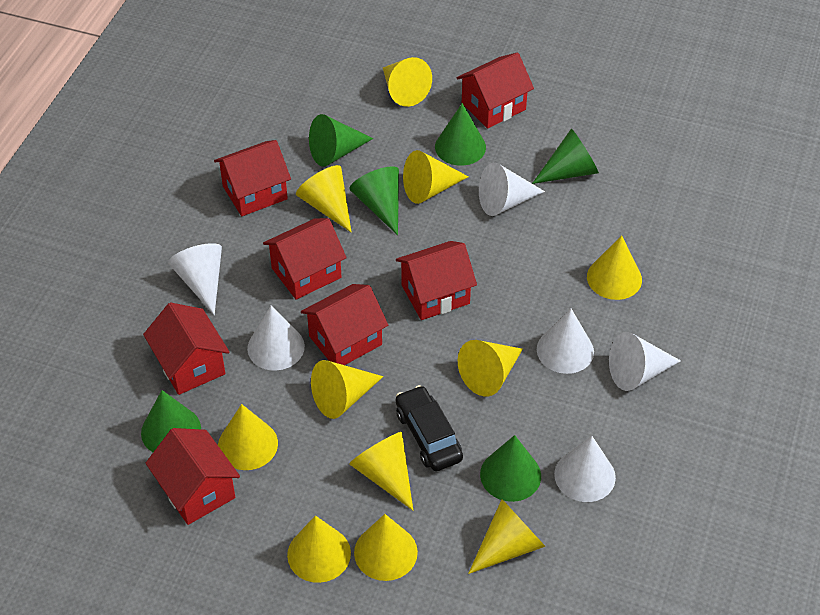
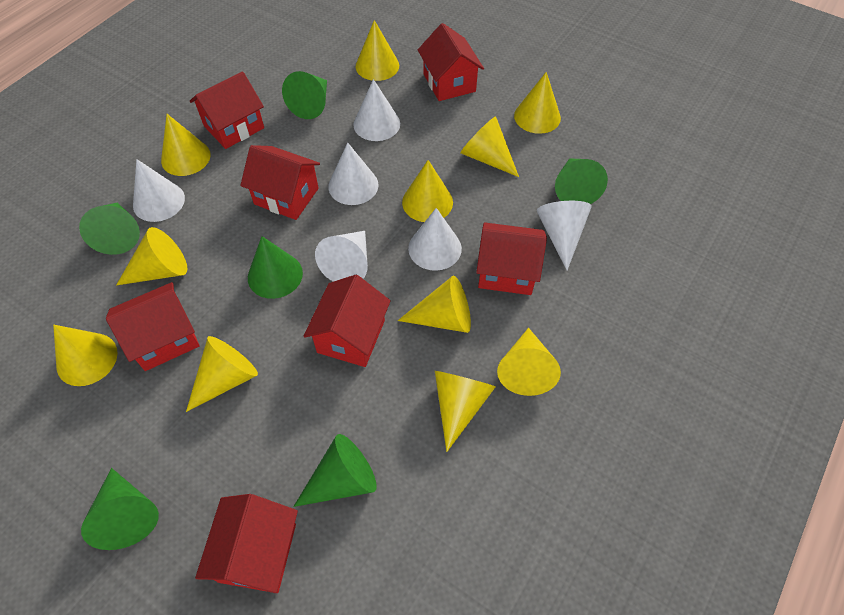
black car: 1 -> 0

